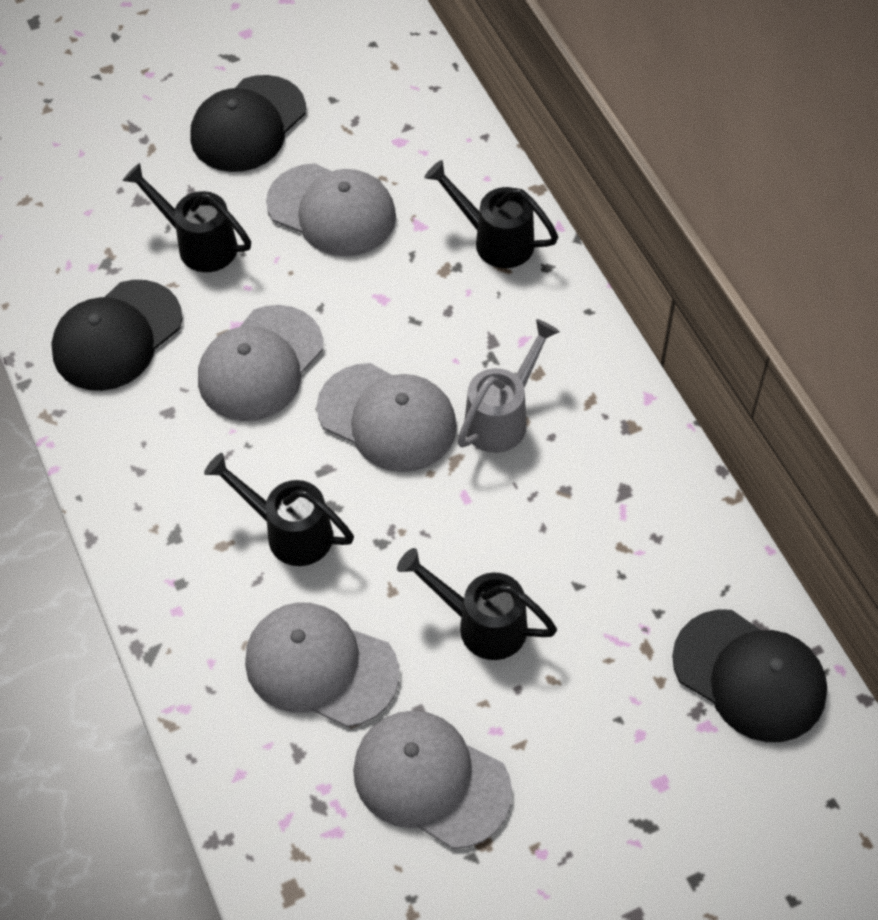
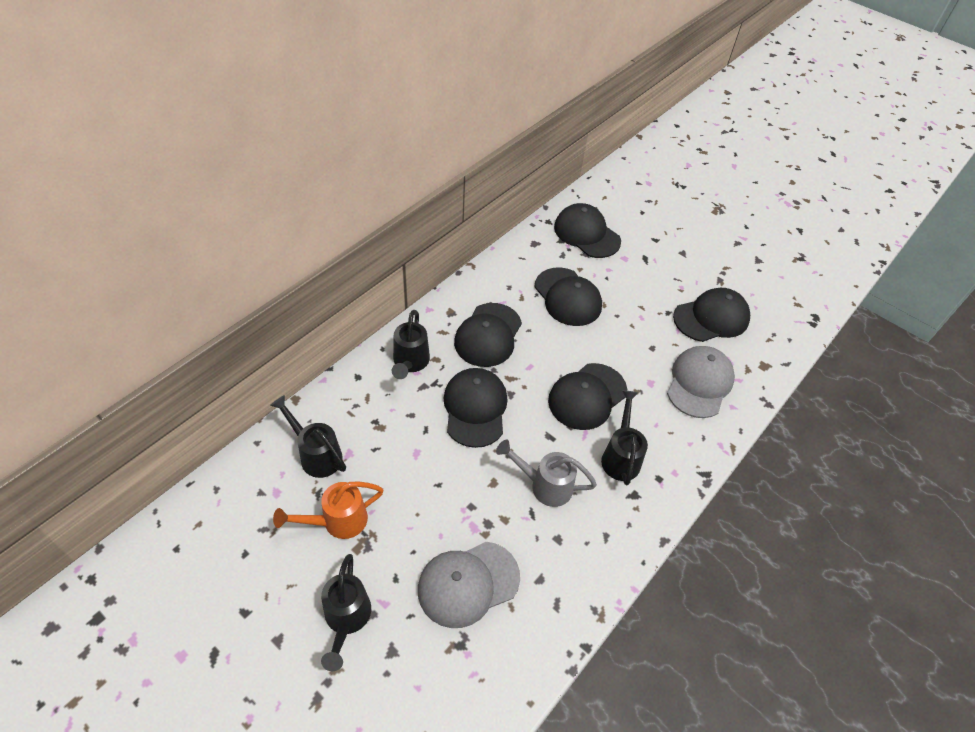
black cap: 3 -> 6
grey cap: 5 -> 2
orange watering can: 0 -> 1

